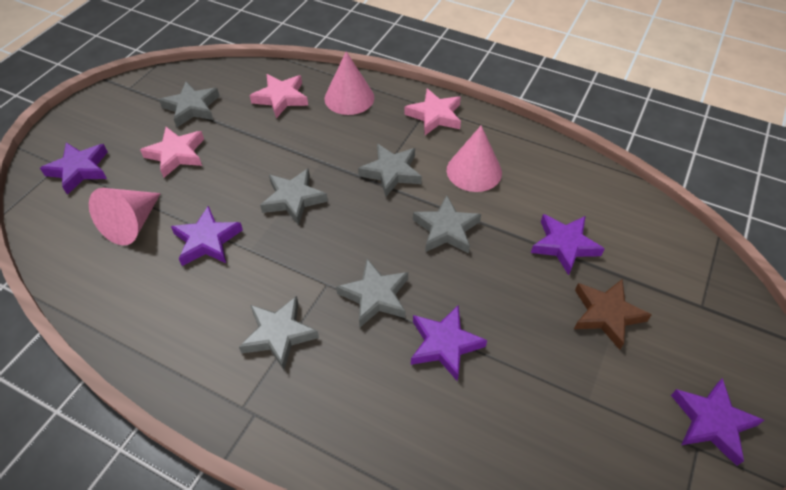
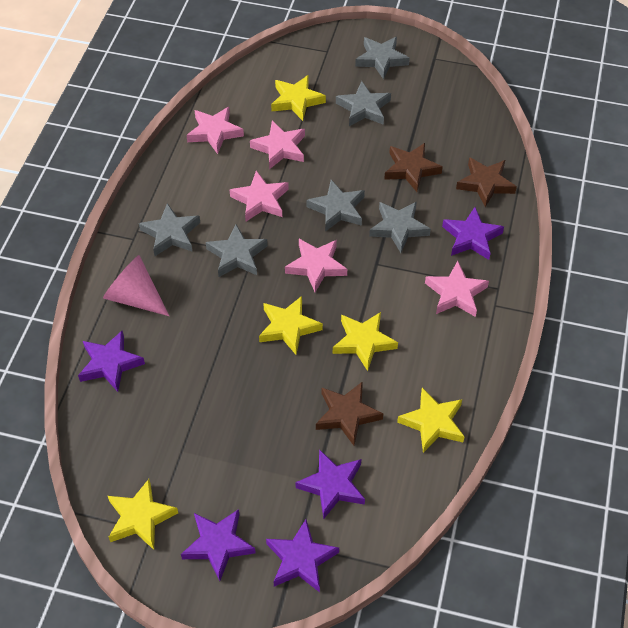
brown star: 1 -> 3
pink cone: 3 -> 1
pink star: 3 -> 5
yellow star: 0 -> 5

